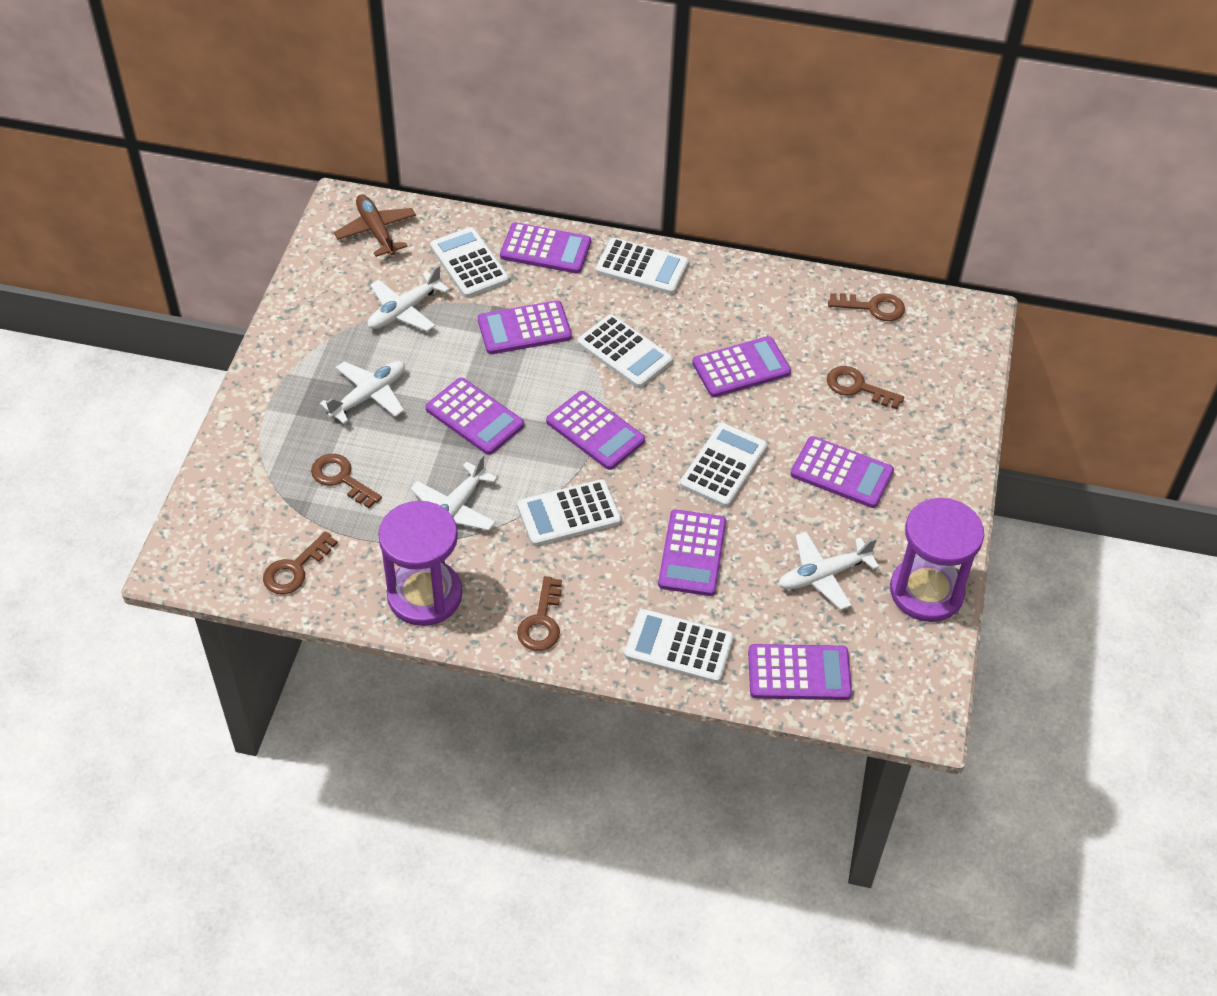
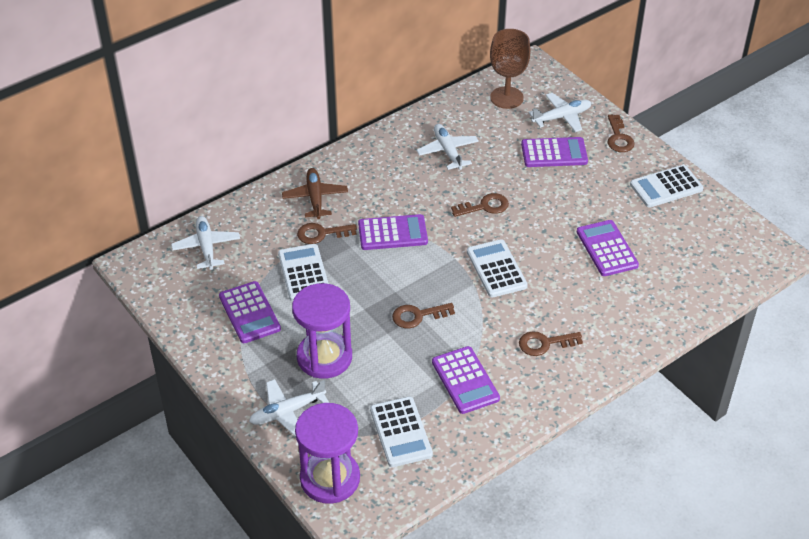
brown goblet: 0 -> 1
purple calculator: 8 -> 5
white calculator: 6 -> 4

